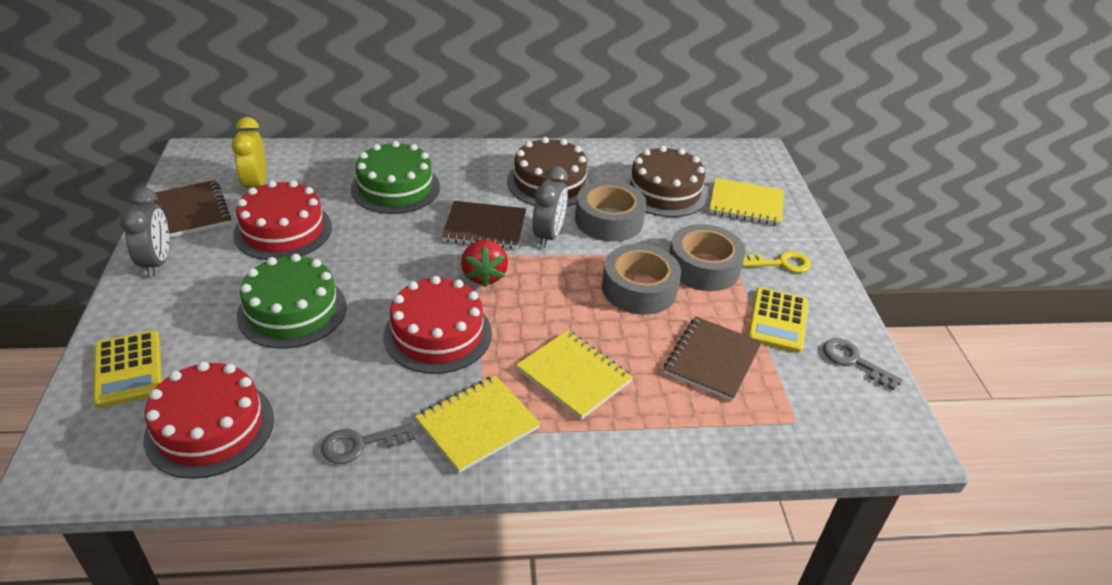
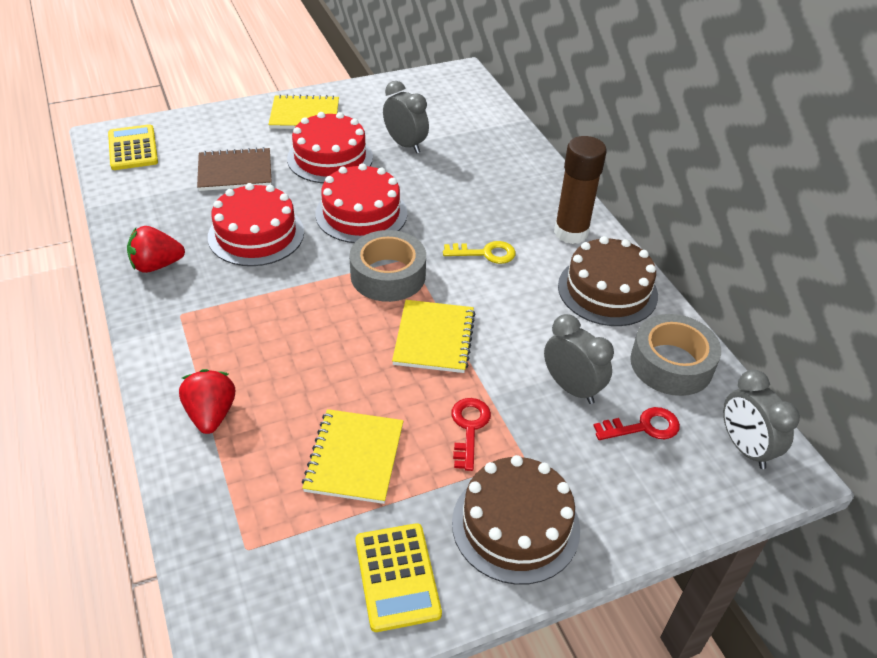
brown glue stick: 0 -> 1
brown notebook: 3 -> 1
green cake: 2 -> 0
grey clock: 2 -> 3
grey key: 2 -> 0
grey tape: 3 -> 2
red key: 0 -> 2
red strawberry: 1 -> 2
yellow clock: 1 -> 0

